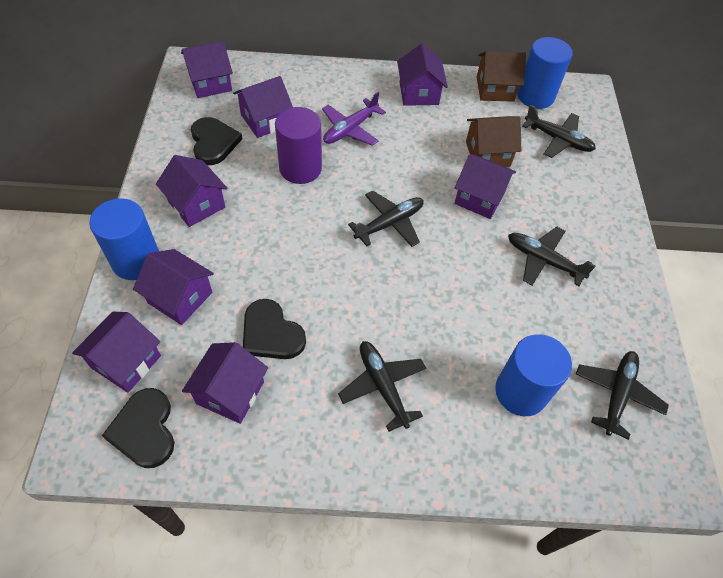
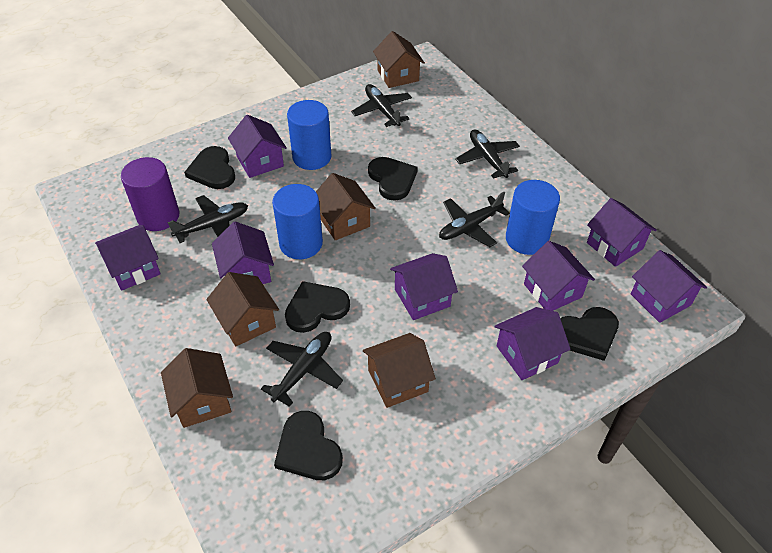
black heart: 3 -> 5
brown house: 2 -> 5
purple plane: 1 -> 0

